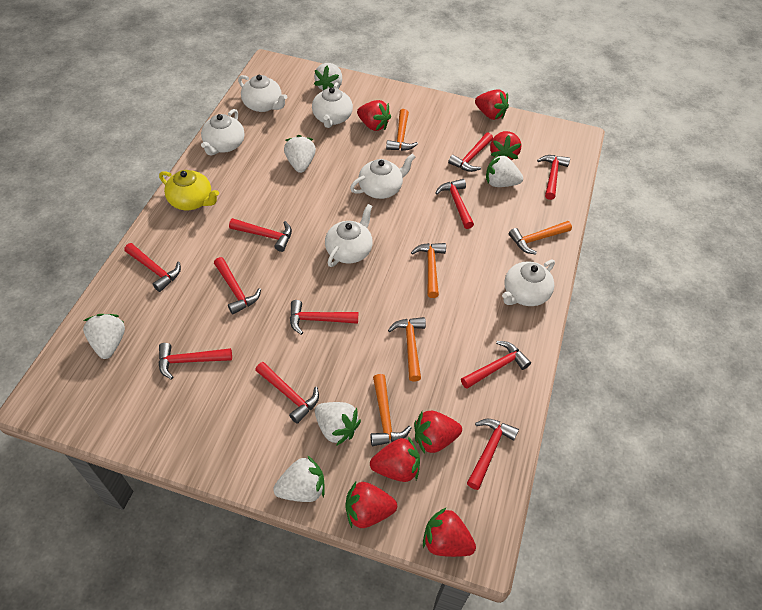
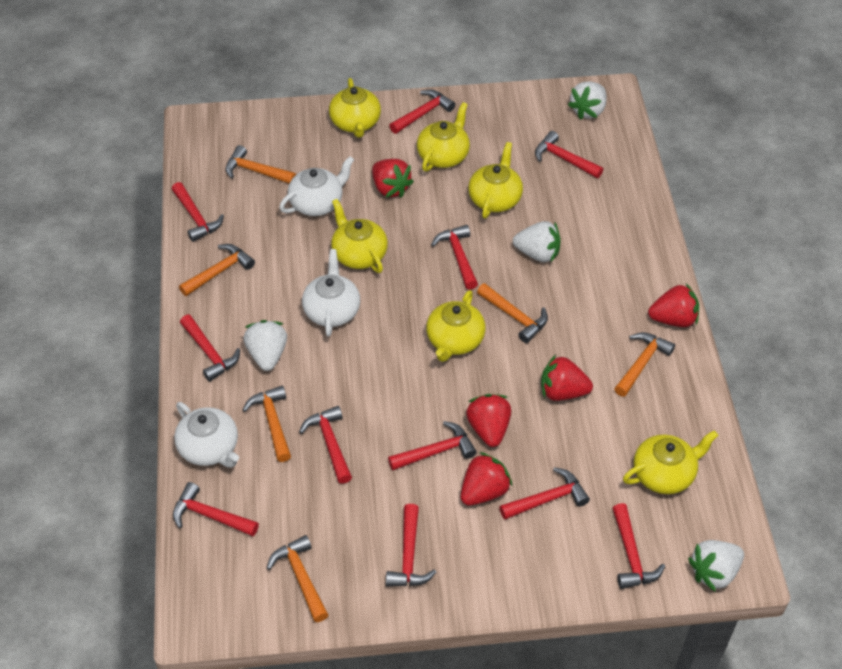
orange hammer: 5 -> 6
red strawberry: 7 -> 5
white strawberry: 6 -> 4
white teapot: 6 -> 3
yellow teapot: 1 -> 6

